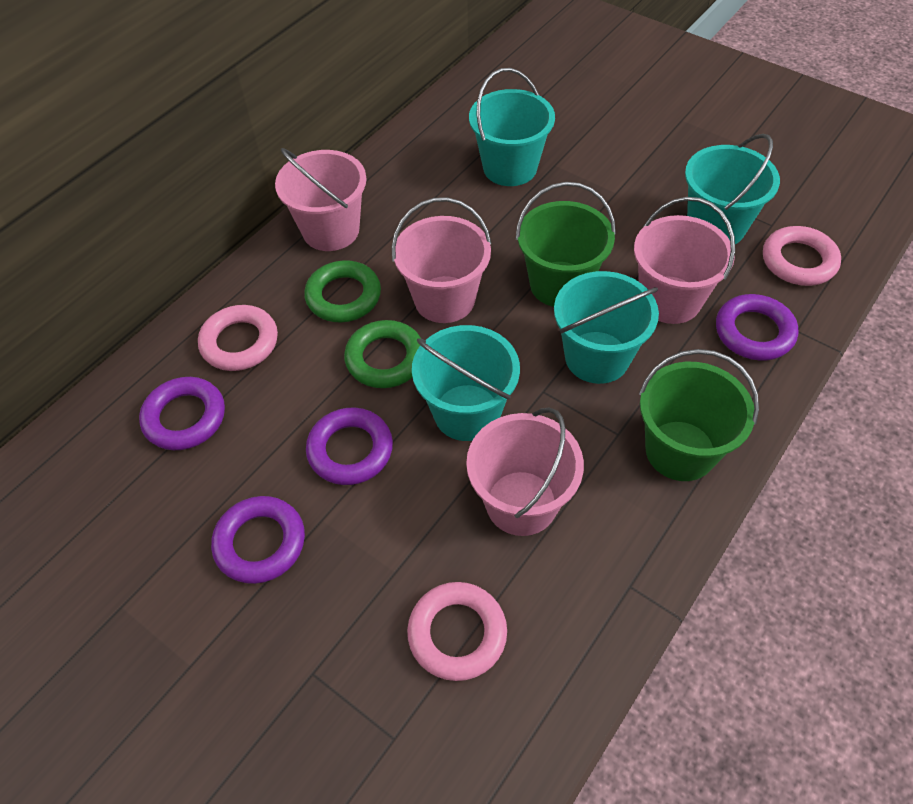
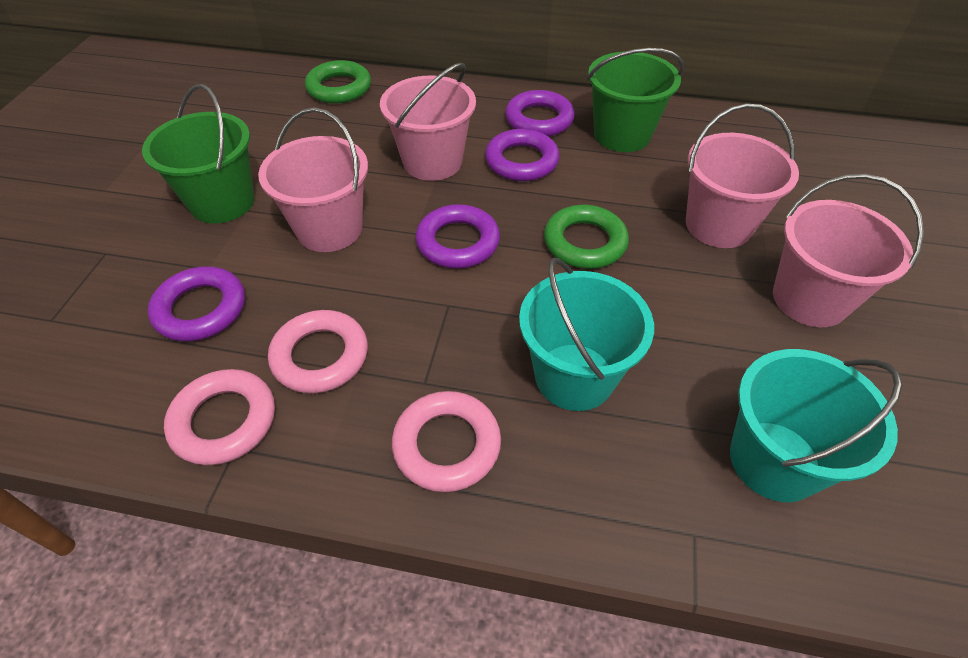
turquoise bucket: 4 -> 2

